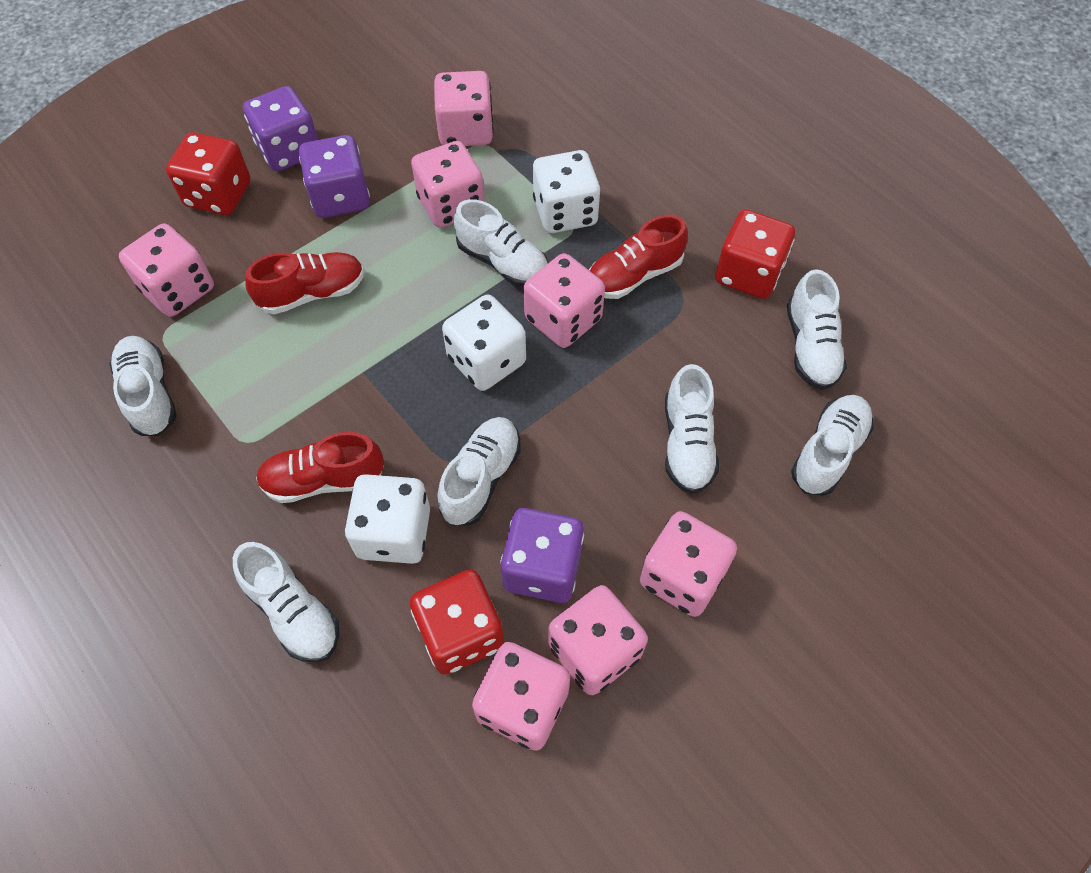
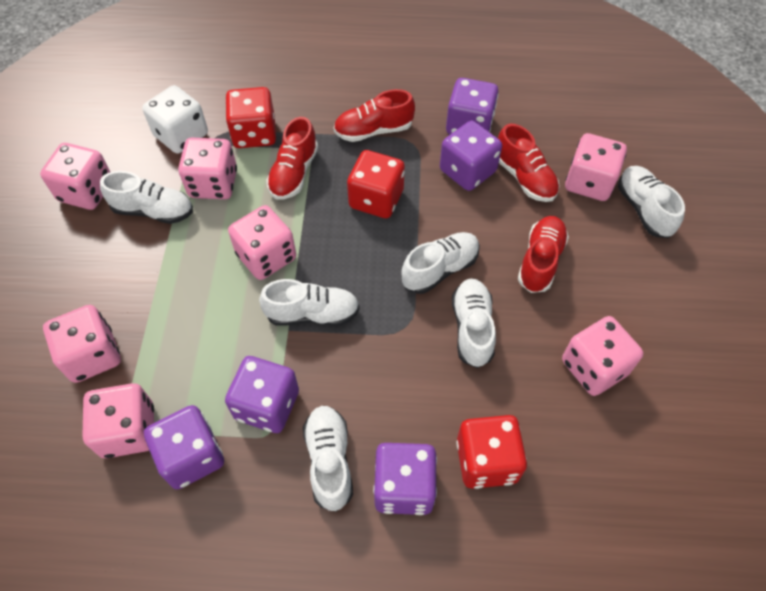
purple dice: 3 -> 5
red shoe: 3 -> 4
white dice: 3 -> 1
white shoe: 7 -> 6

